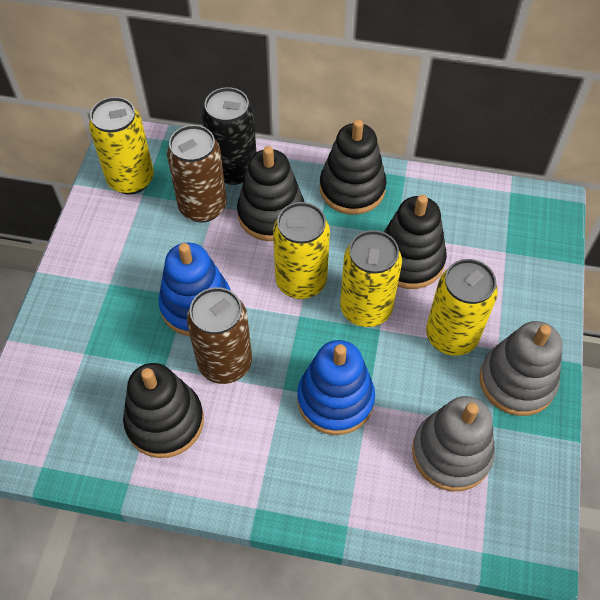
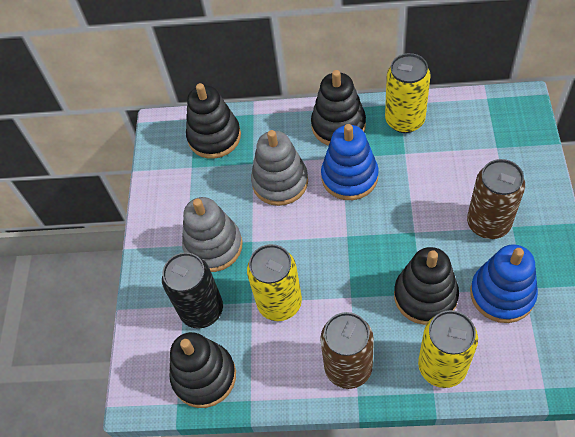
yellow can: 4 -> 3

